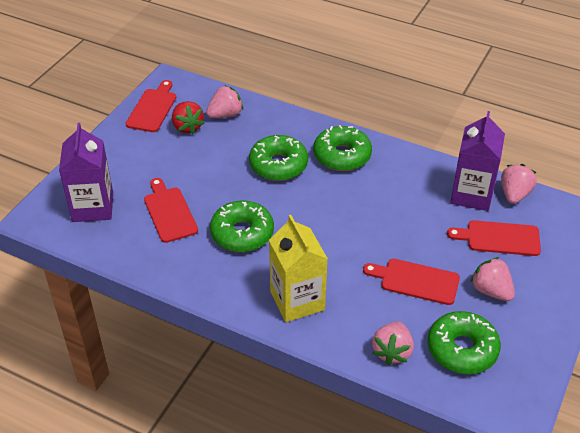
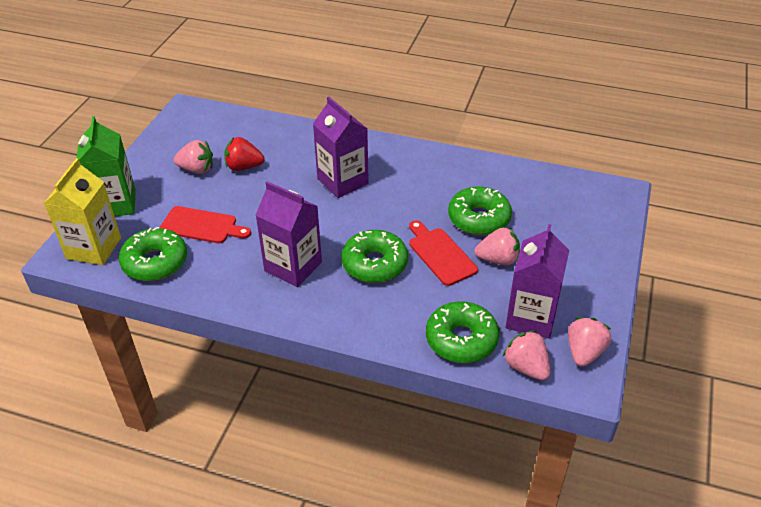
green carton: 0 -> 1
purple carton: 2 -> 3
red cutting board: 4 -> 2

